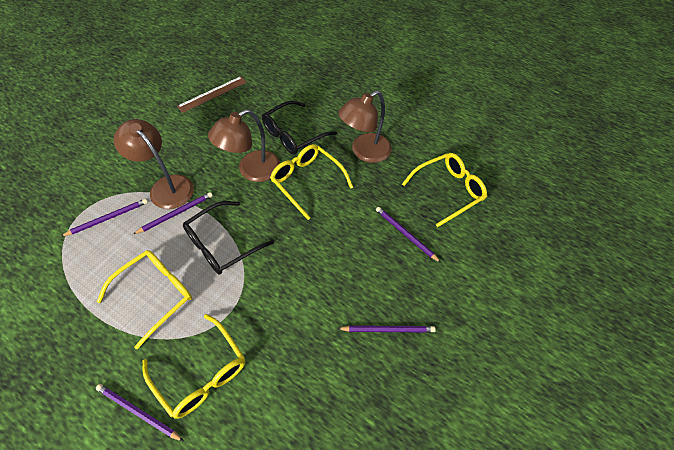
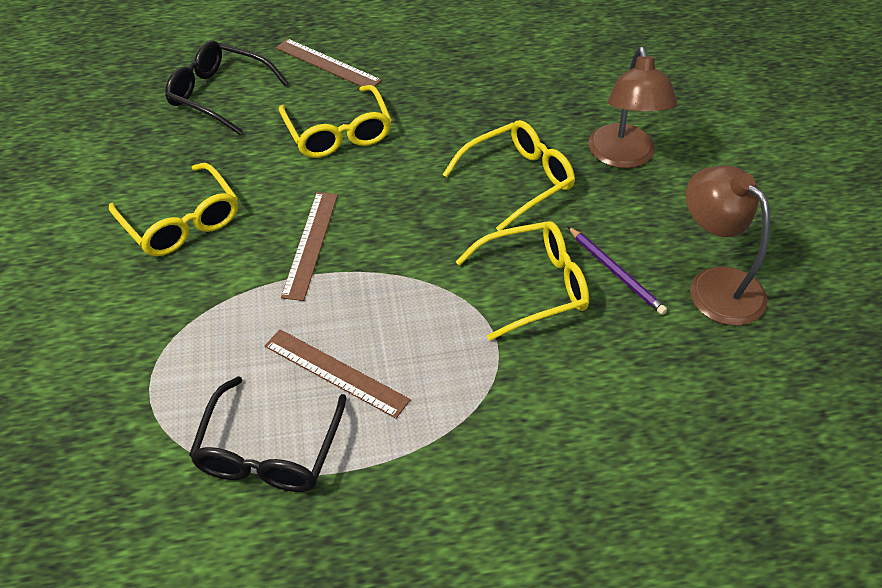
brown lamp: 3 -> 2
brown ruler: 1 -> 3
purple pencil: 5 -> 1

